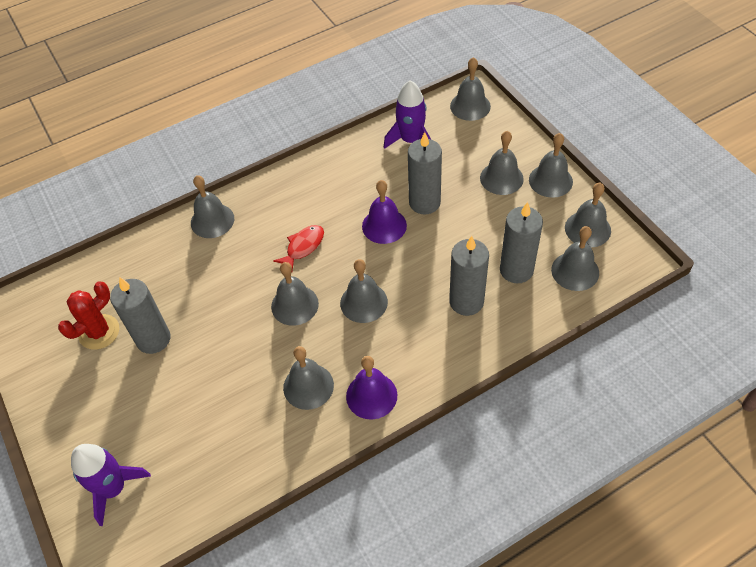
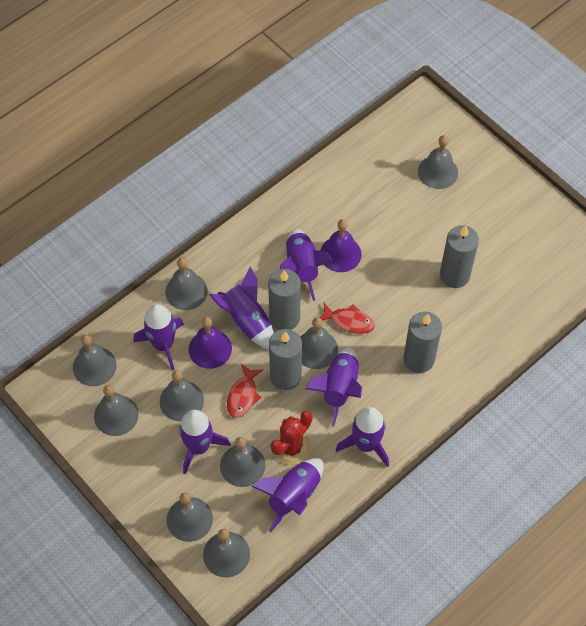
purple rocket: 2 -> 7
red fish: 1 -> 2

